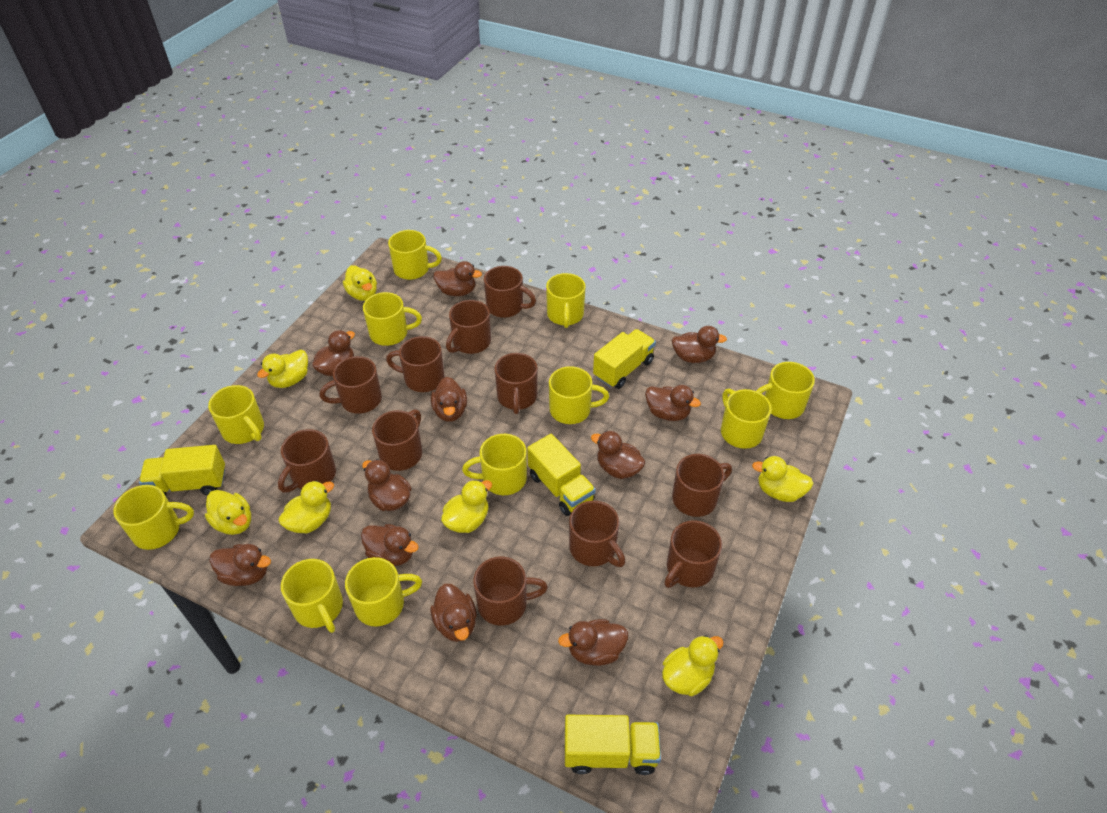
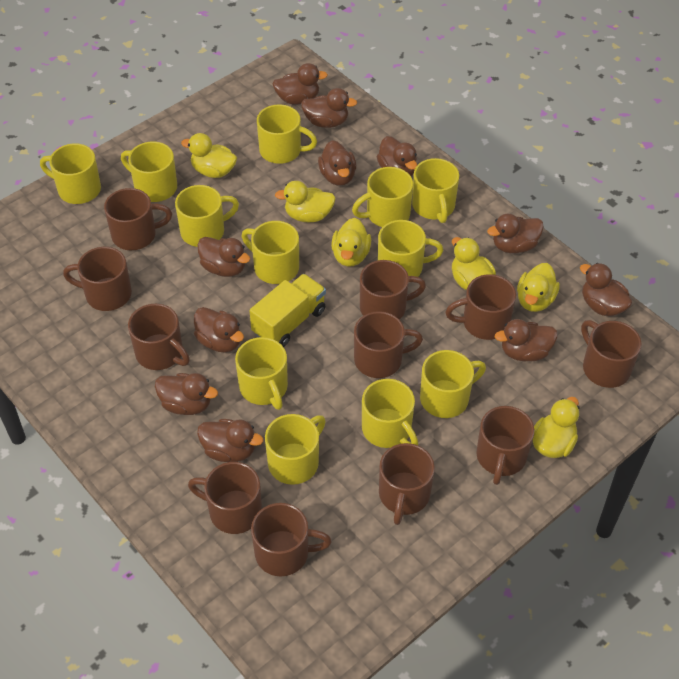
yellow duck: 7 -> 6
yellow mug: 11 -> 12
yellow truck: 4 -> 1

